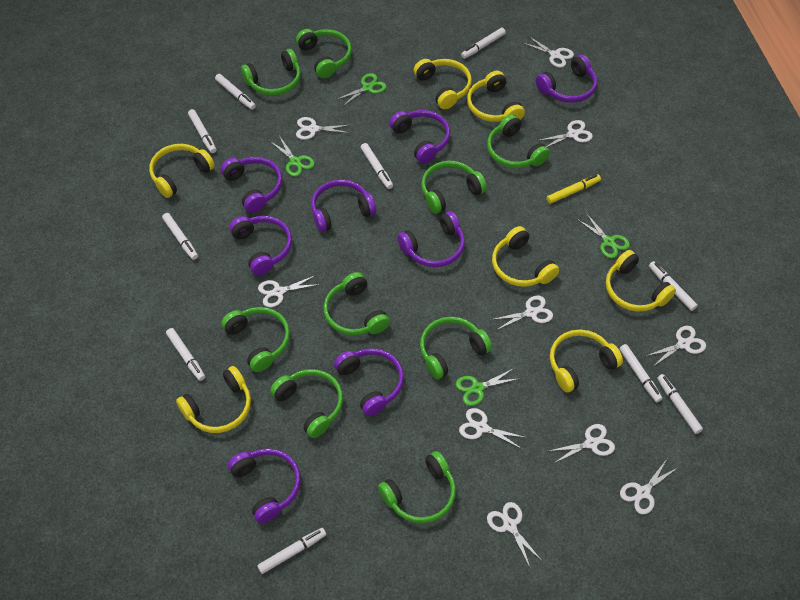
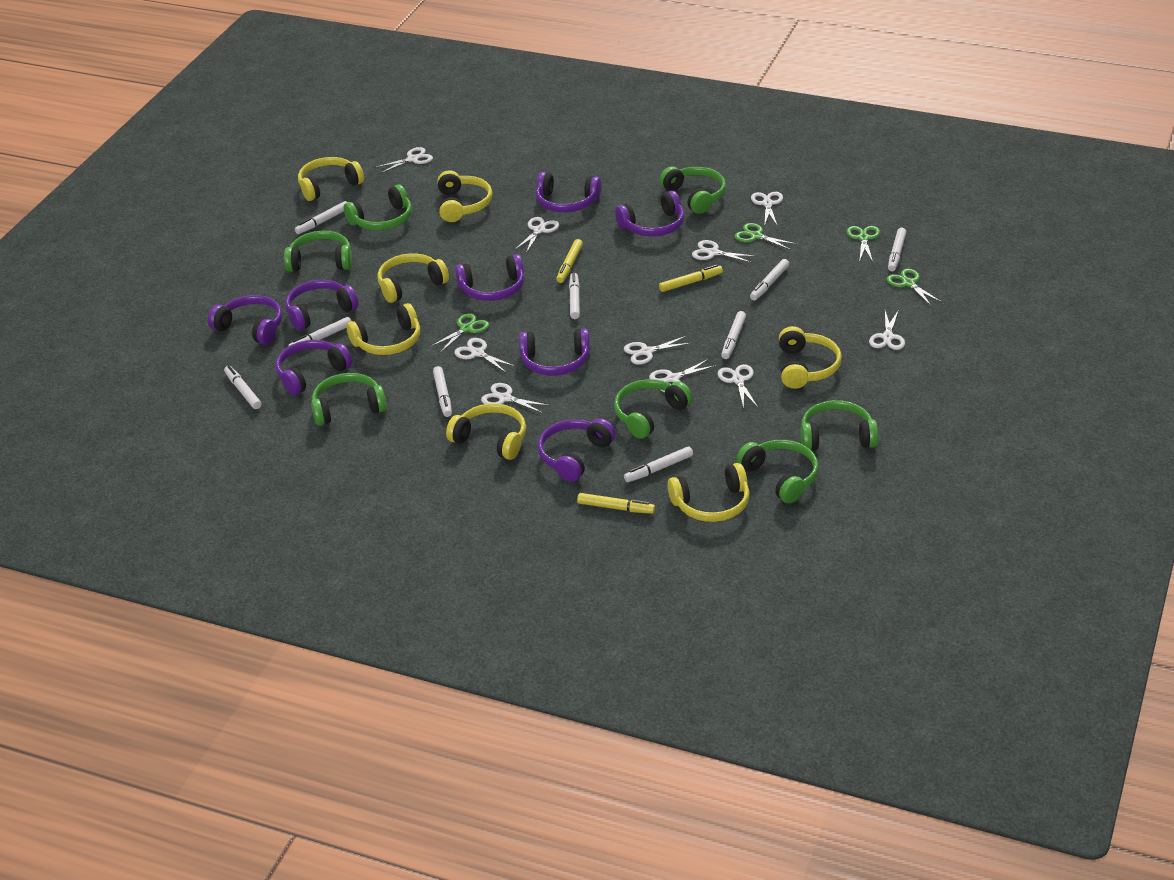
green headphones: 9 -> 7
white marker: 10 -> 9
yellow marker: 1 -> 3

